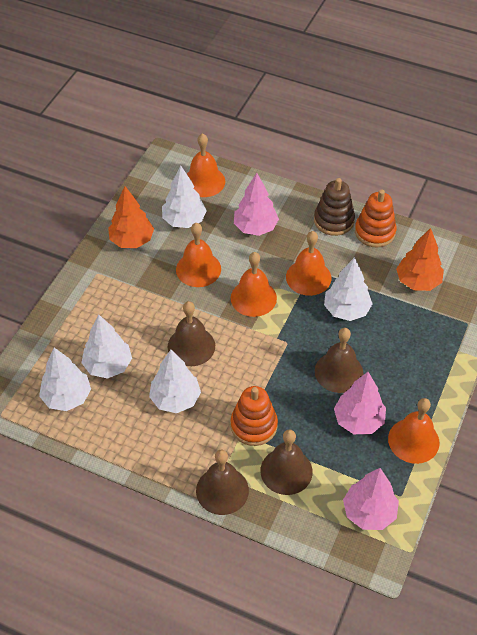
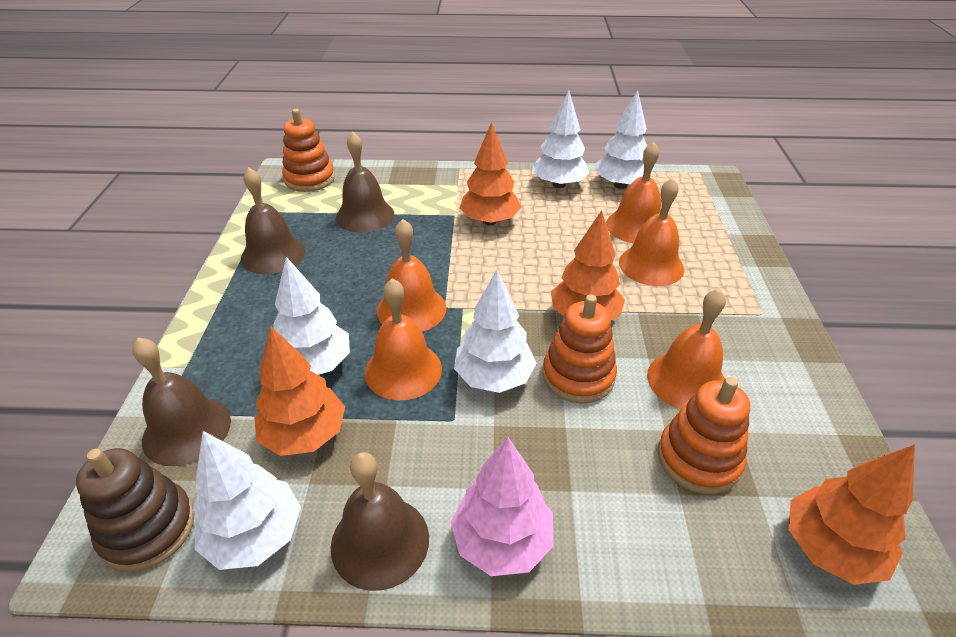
orange stacking toy: 2 -> 3
orange tree: 2 -> 4
pink tree: 3 -> 1

